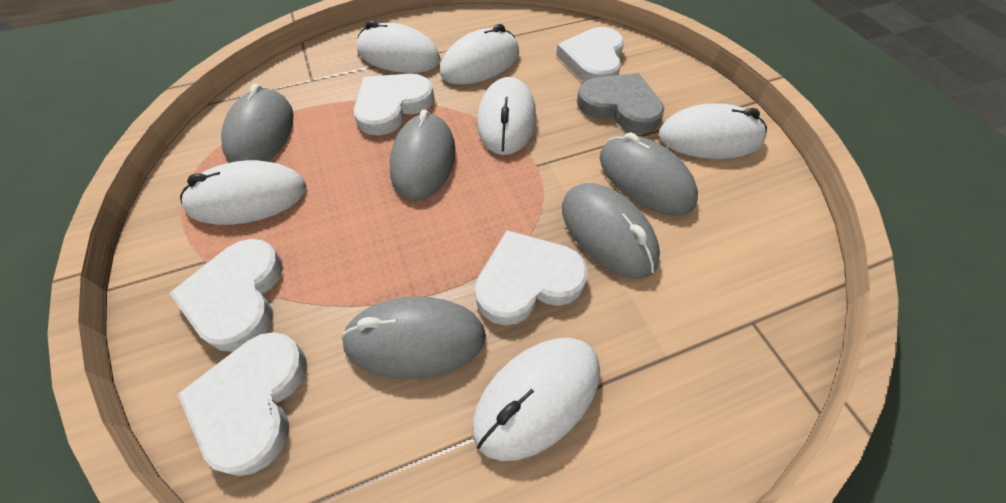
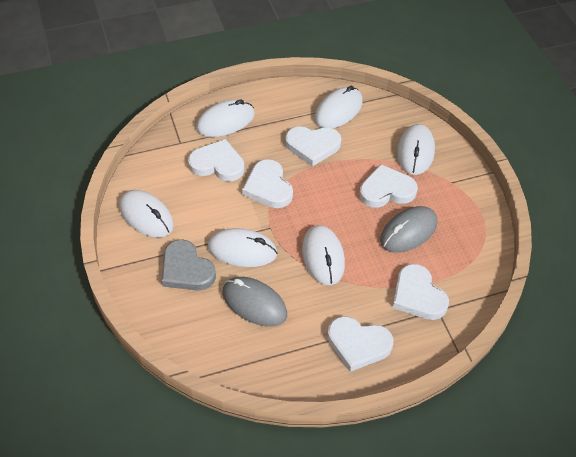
grey mouse: 5 -> 2
white heart: 5 -> 6

